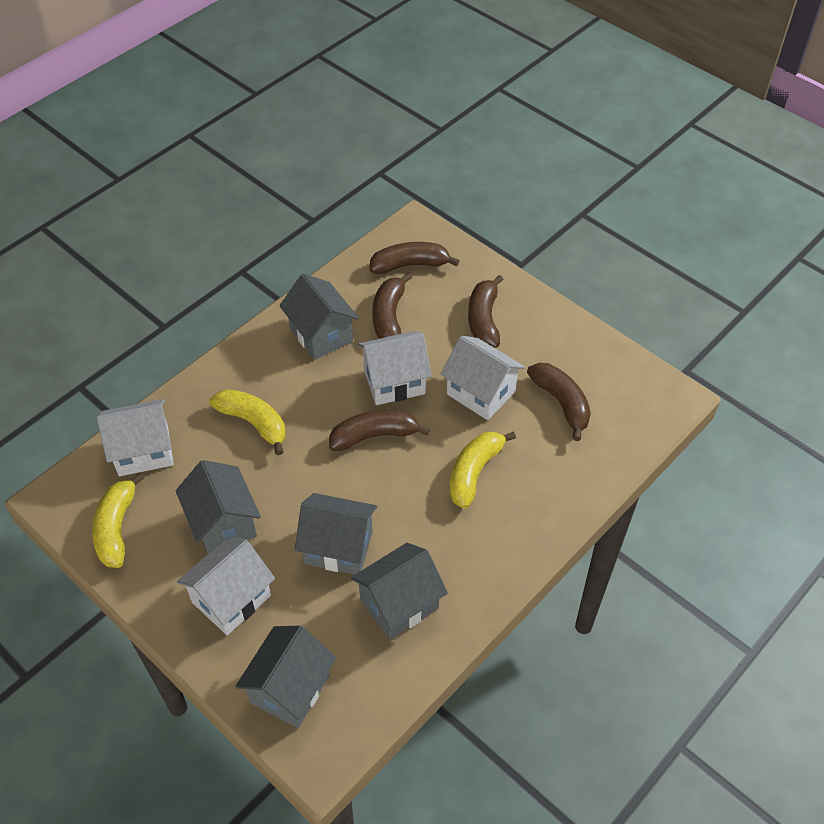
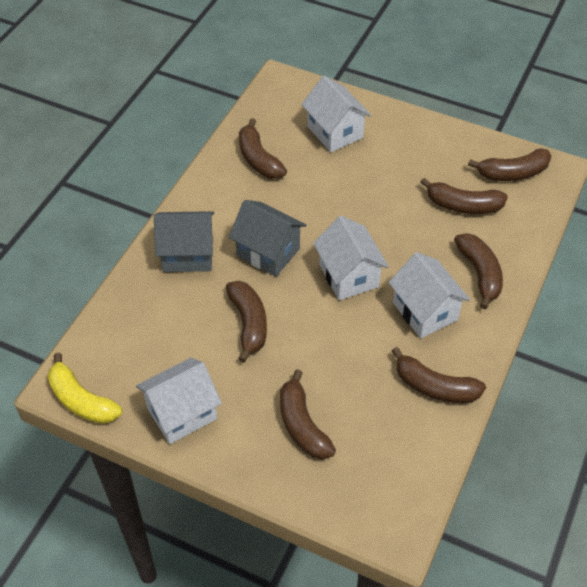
brown banana: 5 -> 7
grey house: 5 -> 2
yellow banana: 3 -> 1

